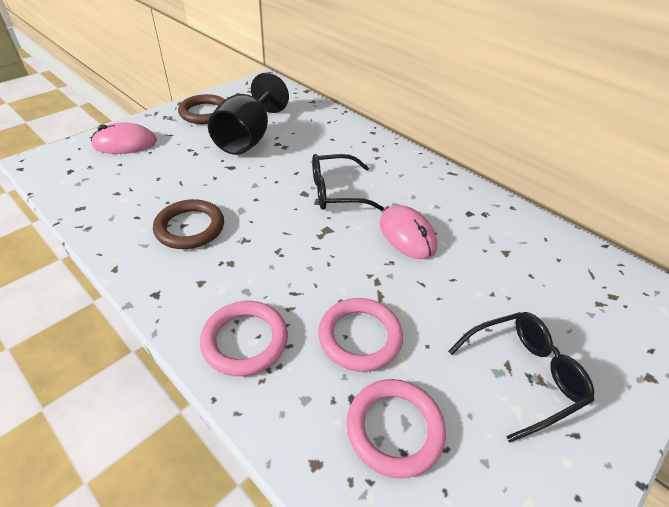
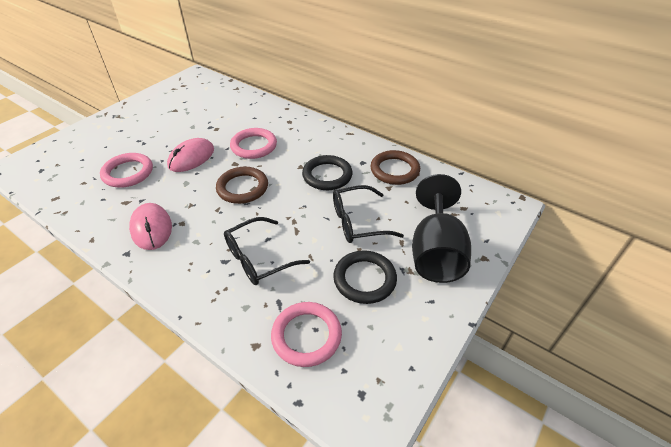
black ring: 0 -> 2

